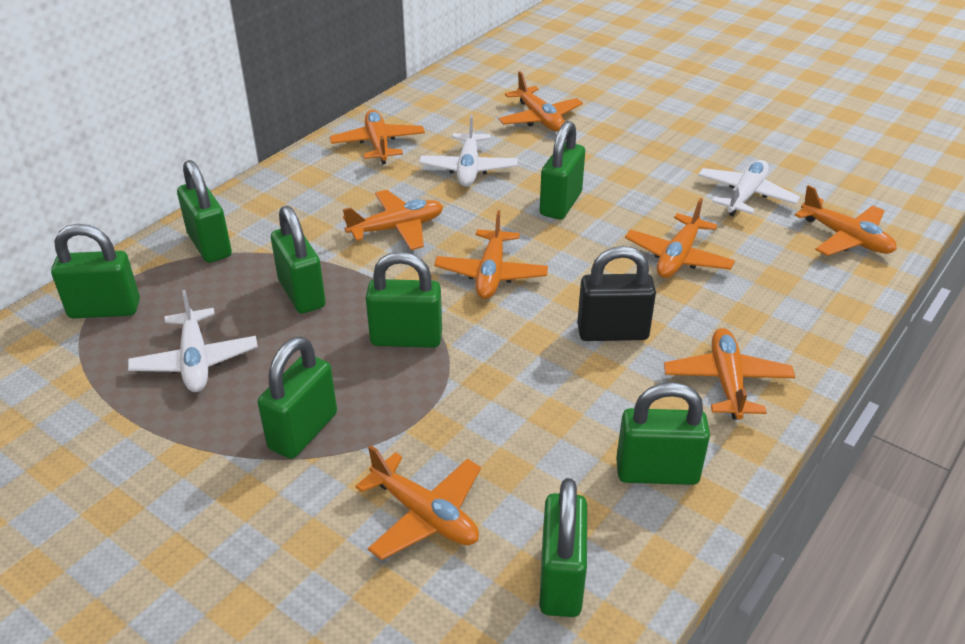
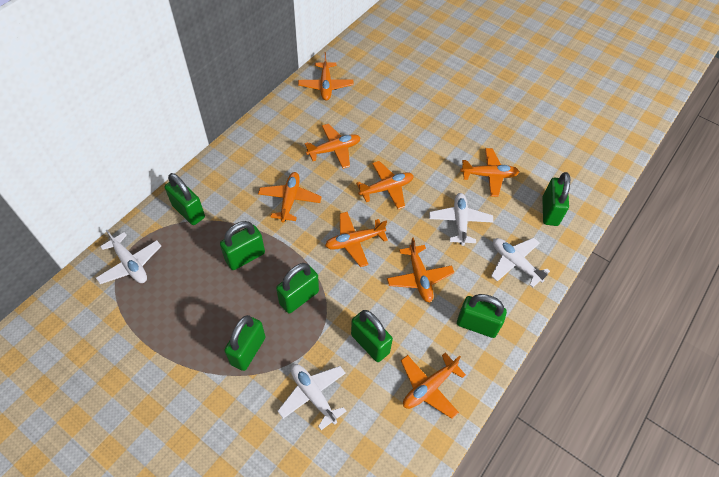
black padlock: 1 -> 0
green padlock: 8 -> 7
white plane: 3 -> 4

